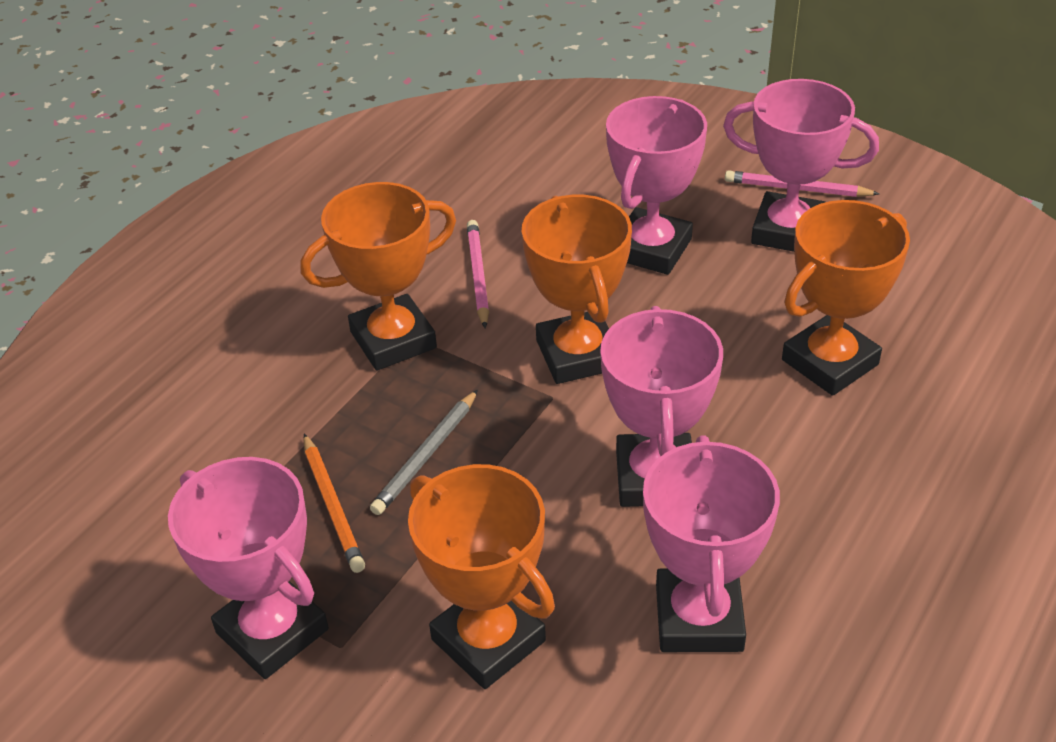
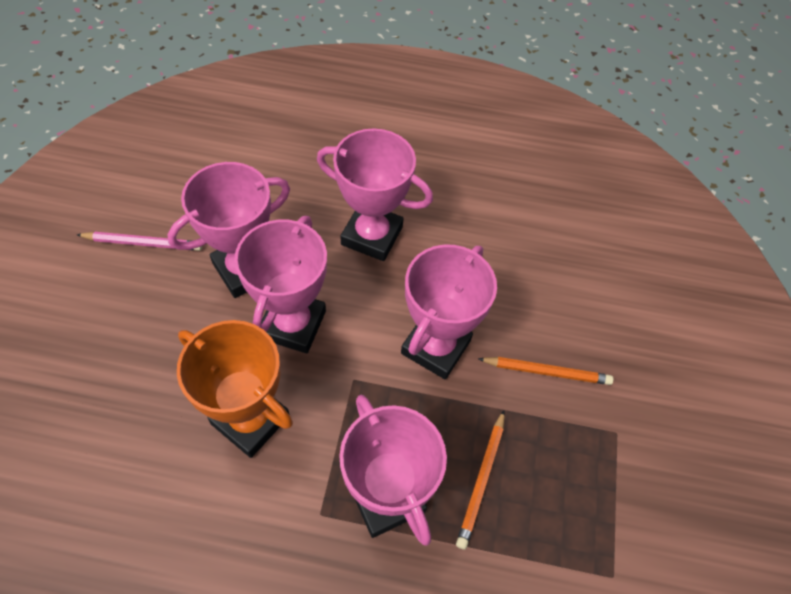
grey pencil: 1 -> 0
orange pencil: 1 -> 2
orange trophy: 4 -> 1
pink pencil: 2 -> 1

